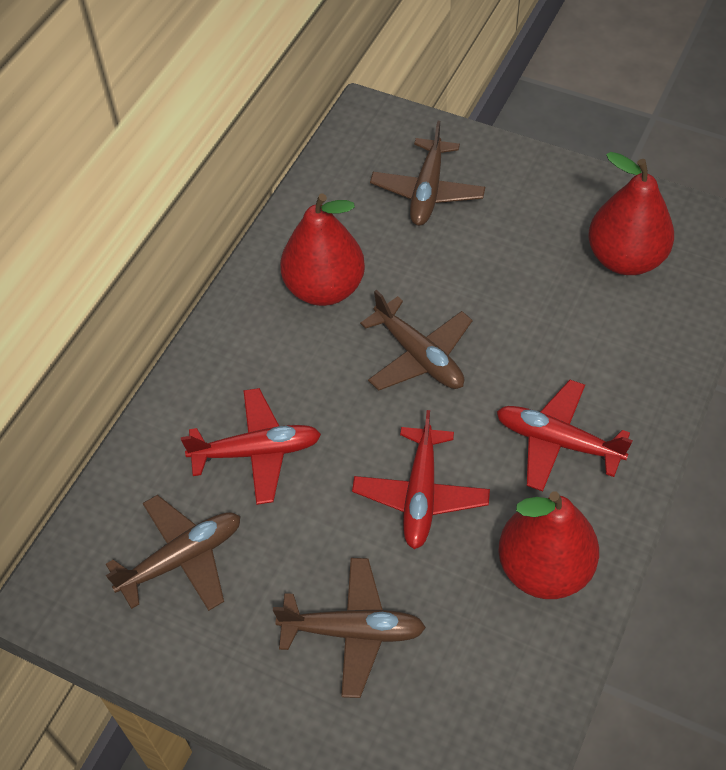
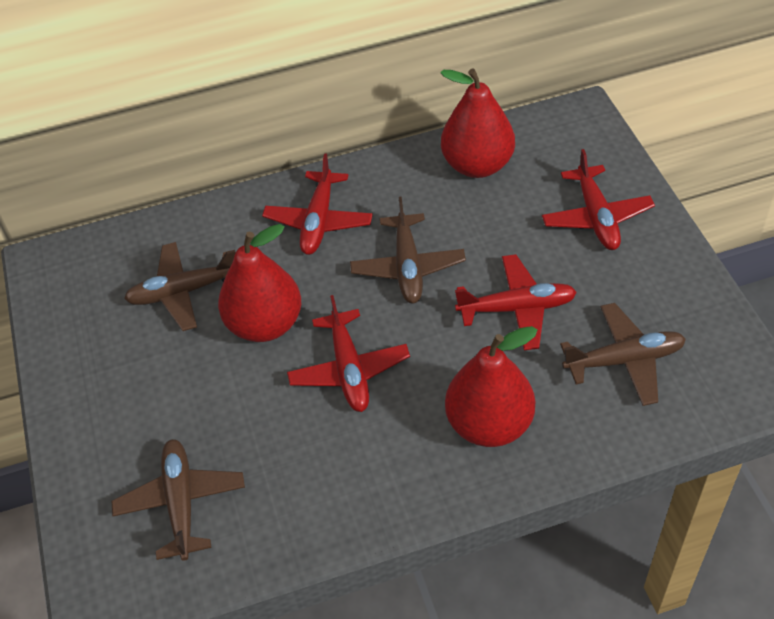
red plane: 3 -> 4

